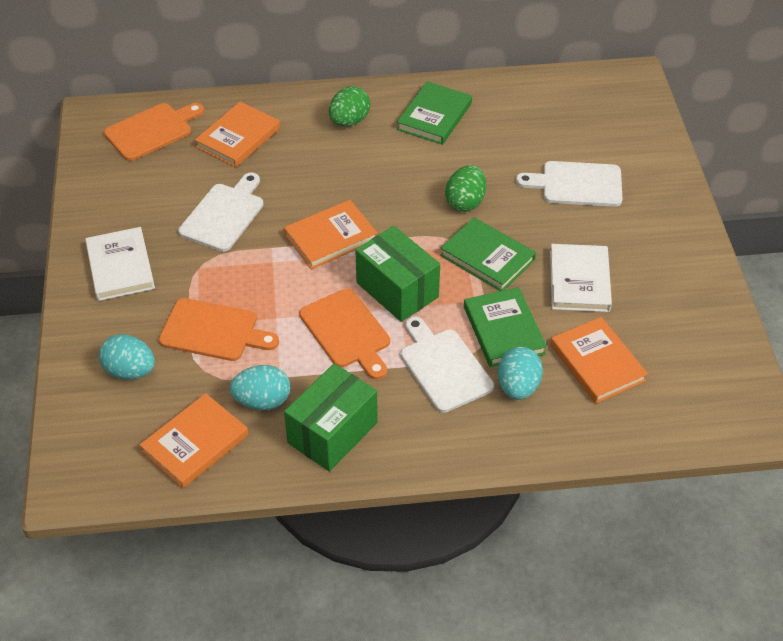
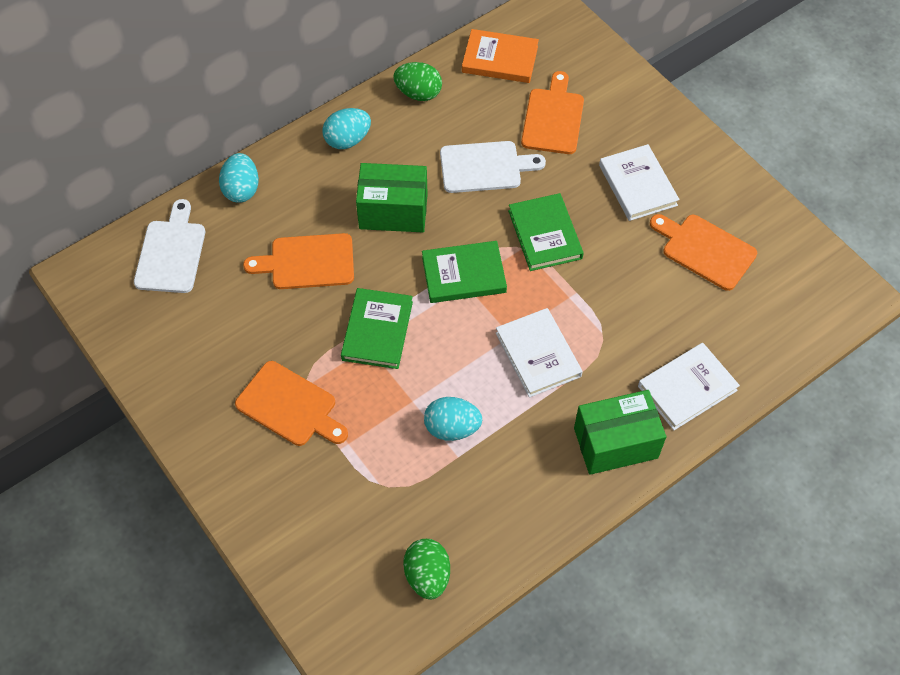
orange book: 4 -> 1
orange cutting board: 3 -> 4
white book: 2 -> 3
white cutting board: 3 -> 2

